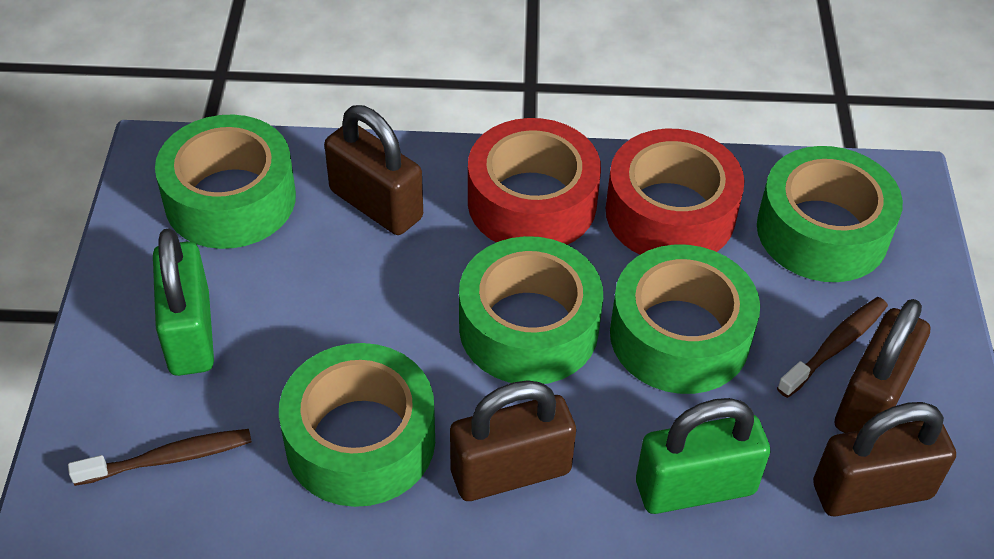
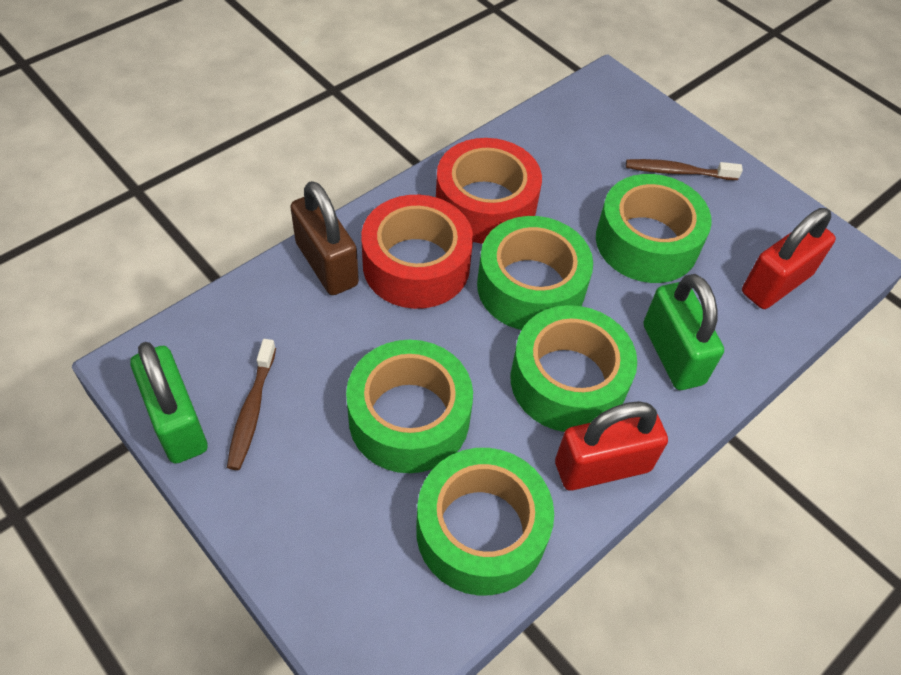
brown padlock: 4 -> 1
red padlock: 0 -> 2

